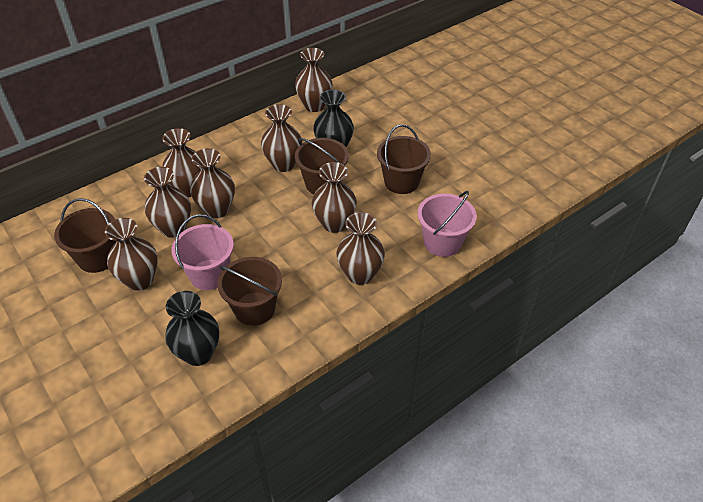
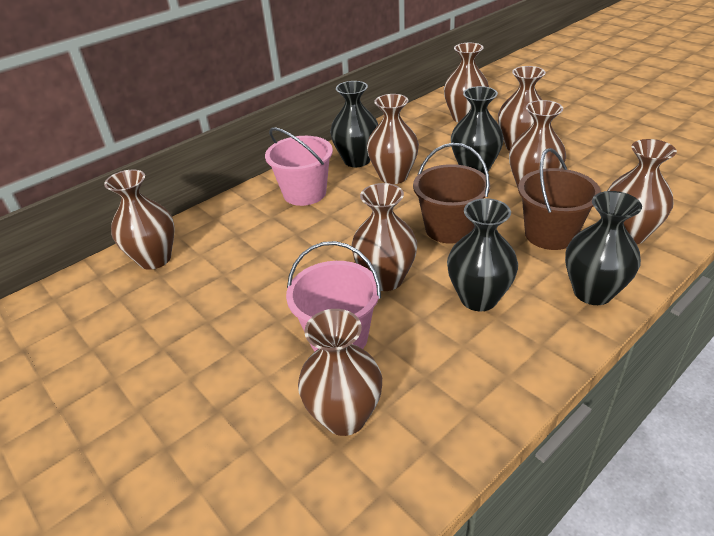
black vase: 2 -> 4
brown bucket: 4 -> 2

